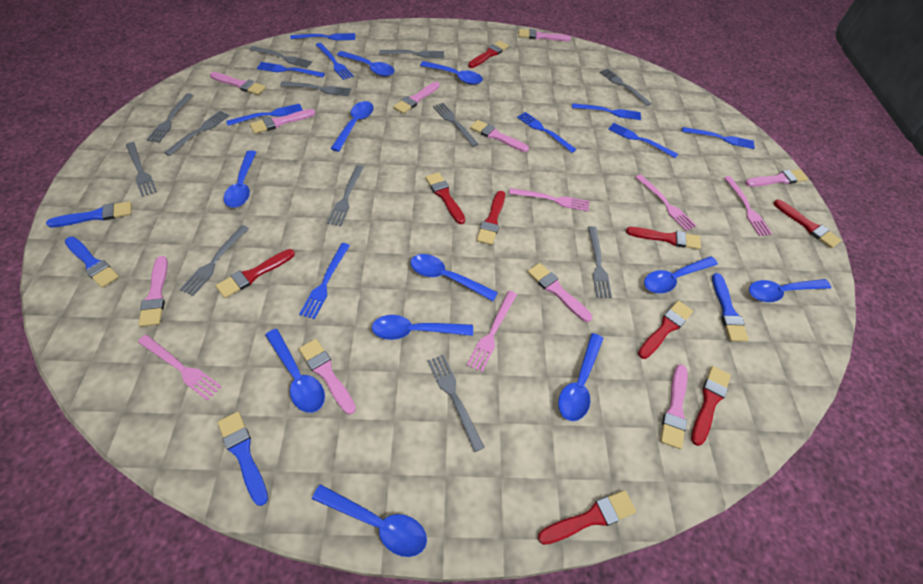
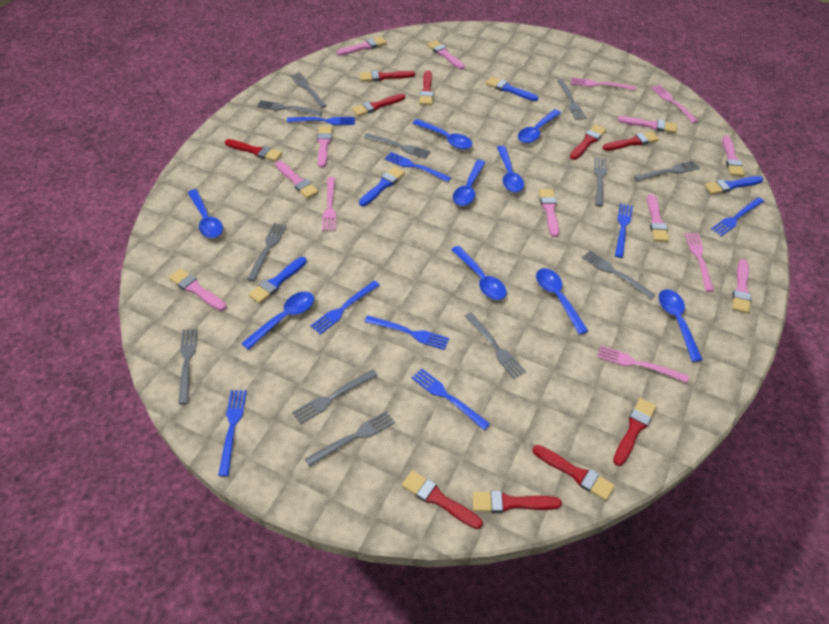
blue fork: 9 -> 8
blue spoon: 11 -> 9
red brush: 9 -> 10

